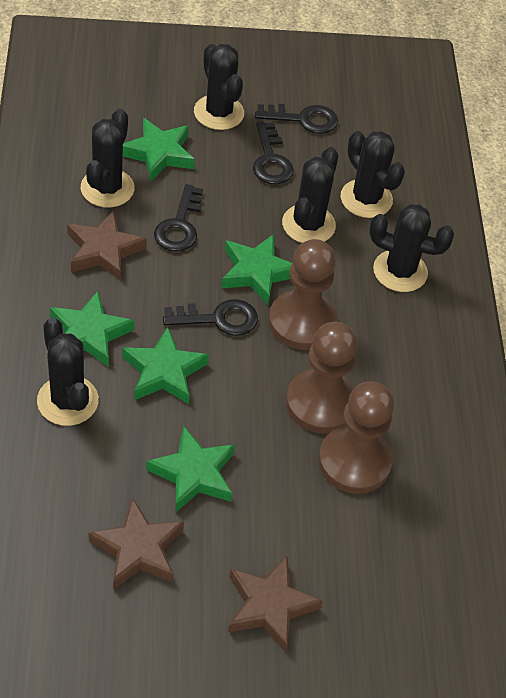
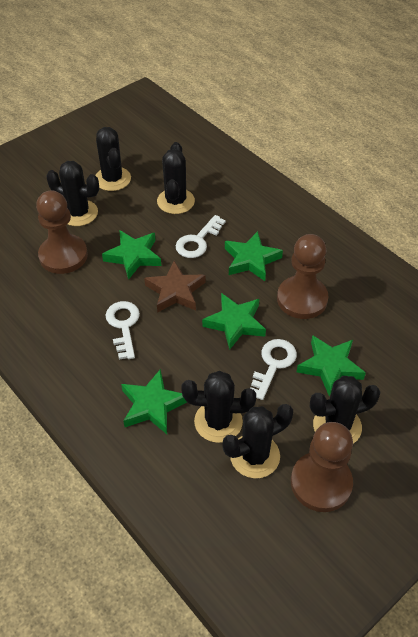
black key: 4 -> 0
brown star: 3 -> 1
white key: 0 -> 3

